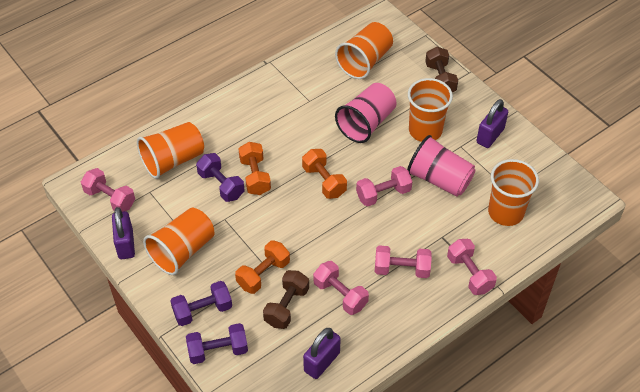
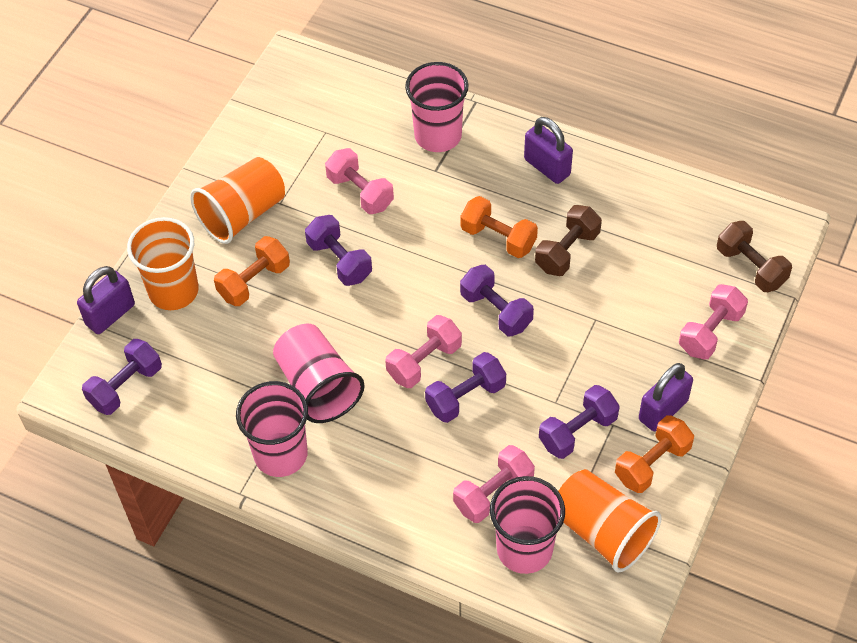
orange cup: 5 -> 3
pink cup: 2 -> 4
pink dumbbell: 5 -> 4
purple dumbbell: 3 -> 5

